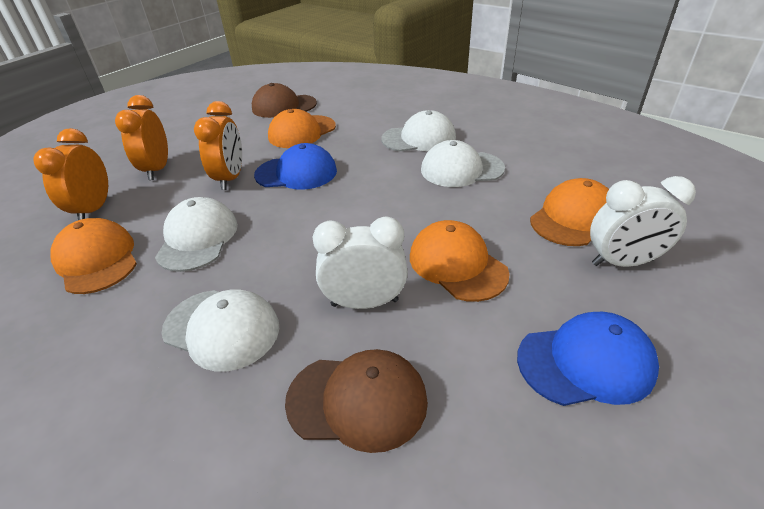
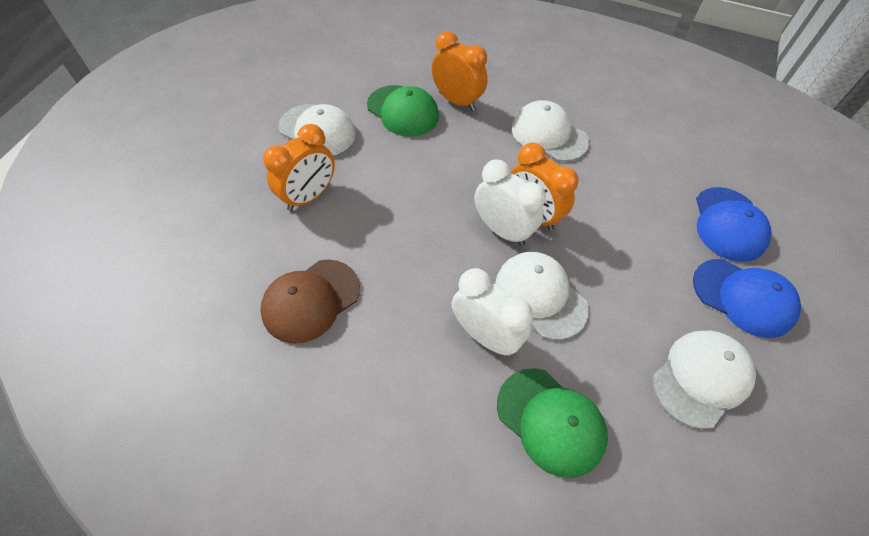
brown cap: 2 -> 1
green cap: 0 -> 2
orange cap: 4 -> 0

